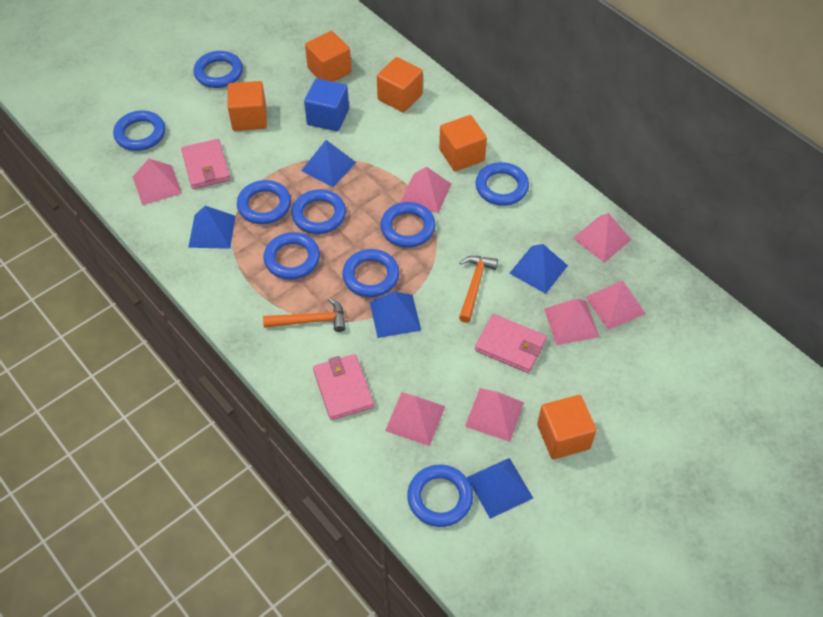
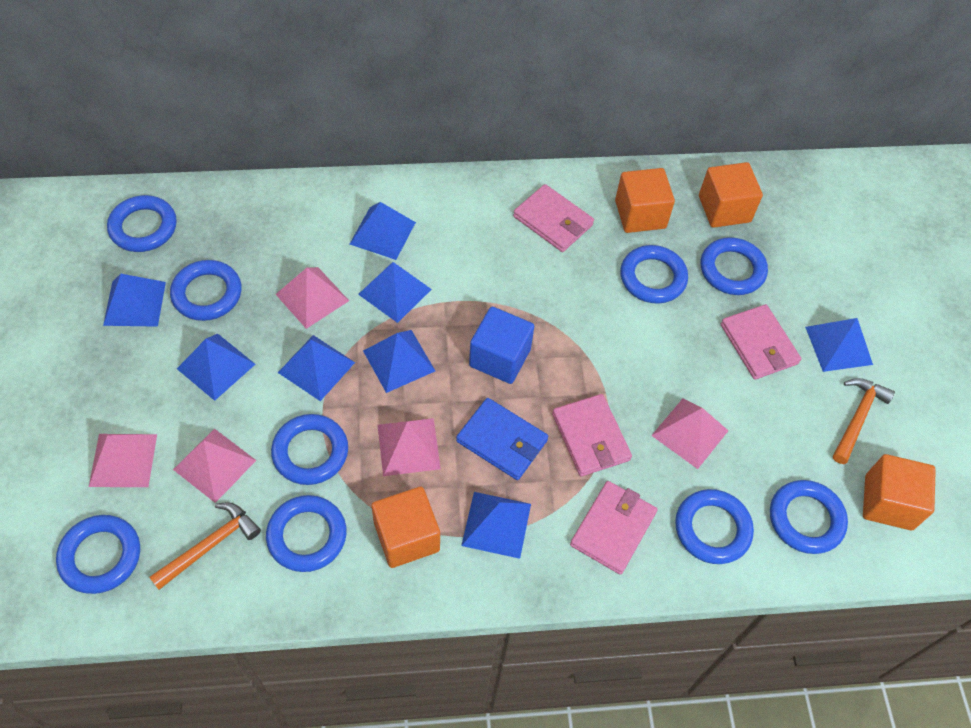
blue pyramid: 5 -> 8
blue wallet: 0 -> 1
orange cube: 5 -> 4
pink pyramid: 7 -> 5
pink wallet: 3 -> 4

